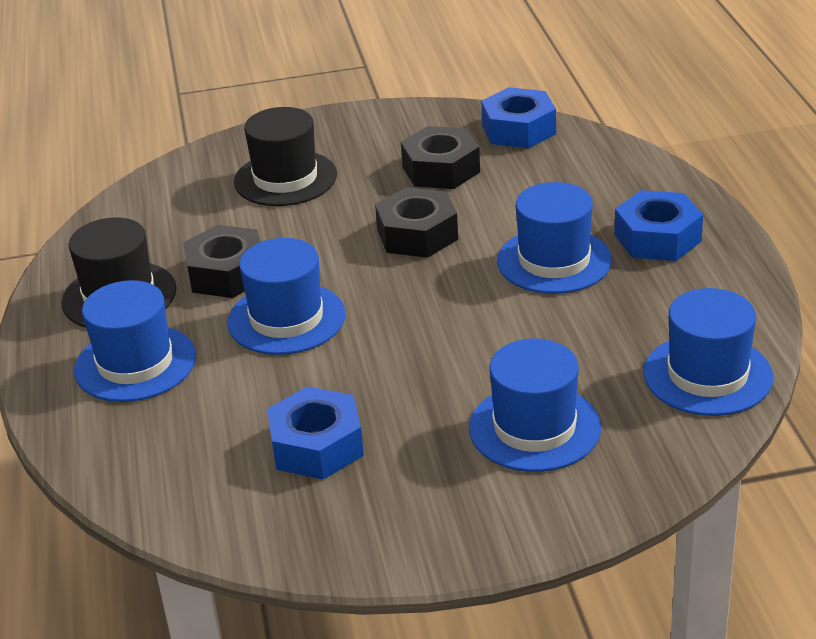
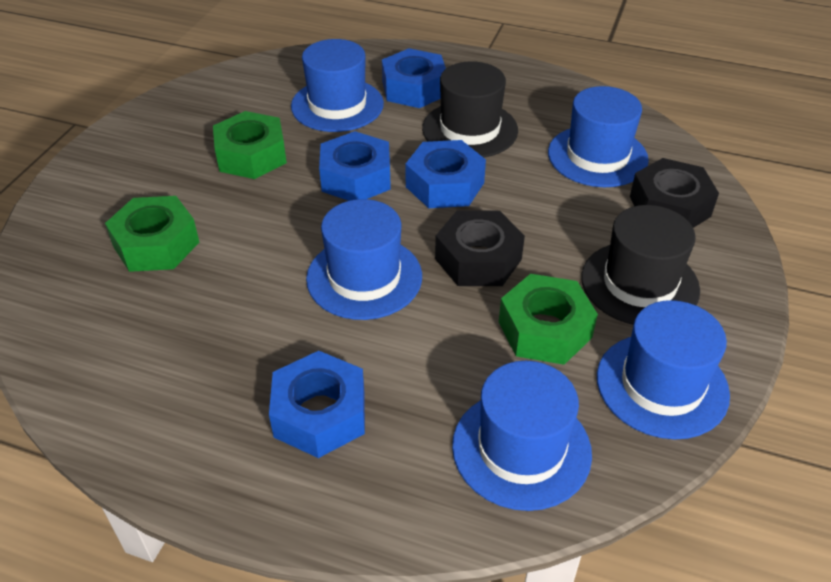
black nut: 3 -> 2
blue nut: 3 -> 4
green nut: 0 -> 3

